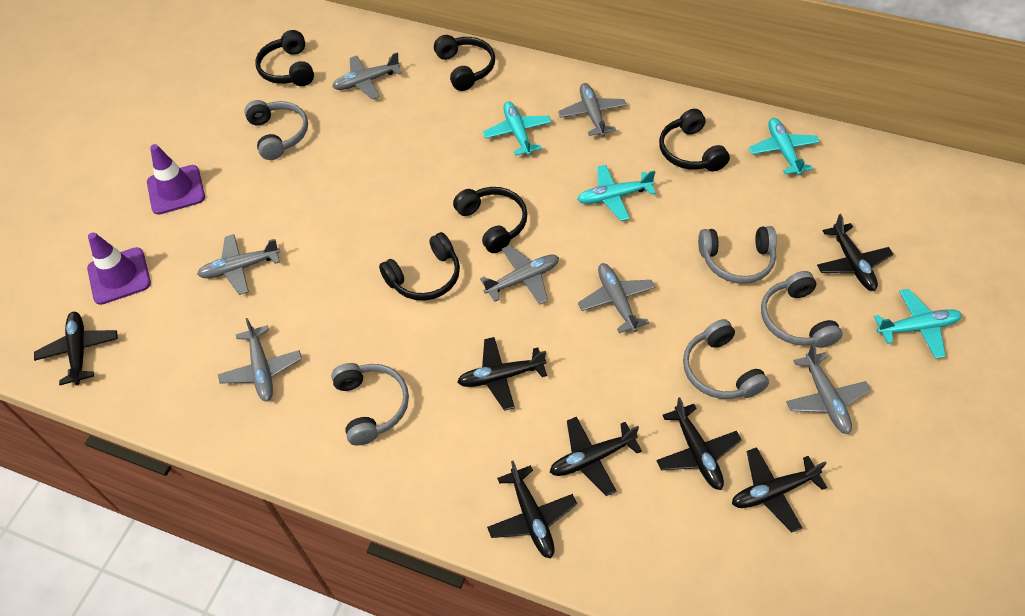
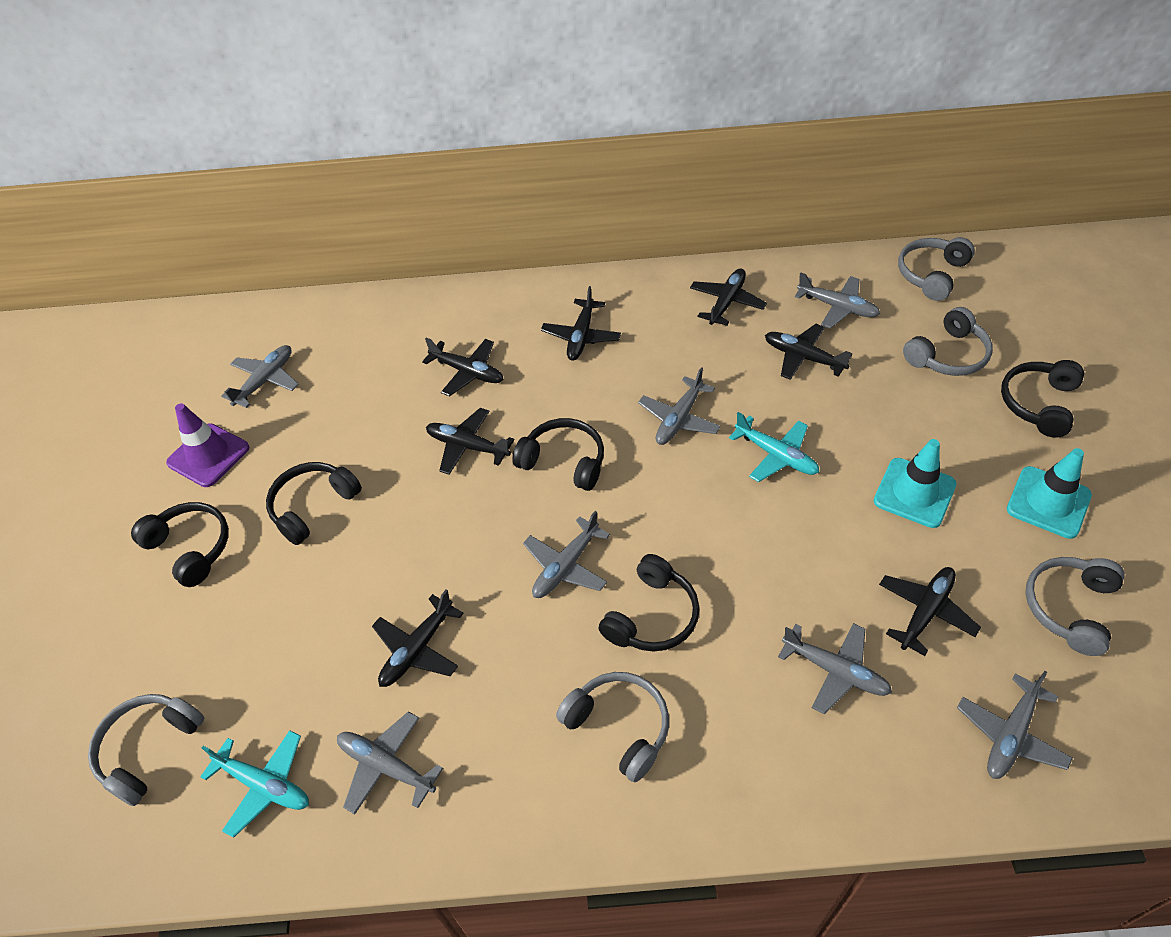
purple traffic cone: 2 -> 1
turquoise plane: 4 -> 2
turquoise traffic cone: 0 -> 2

